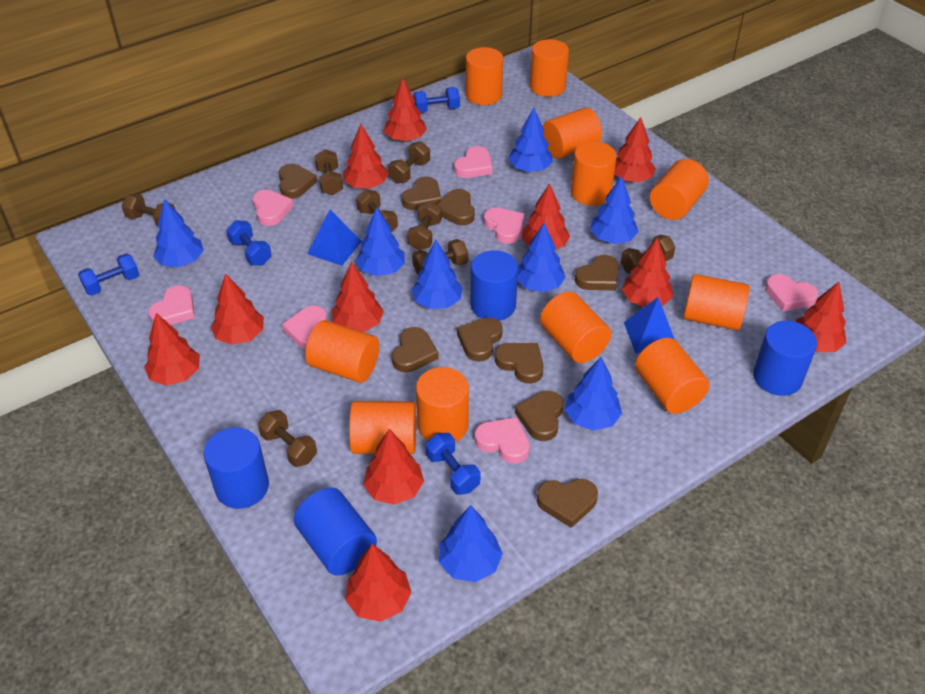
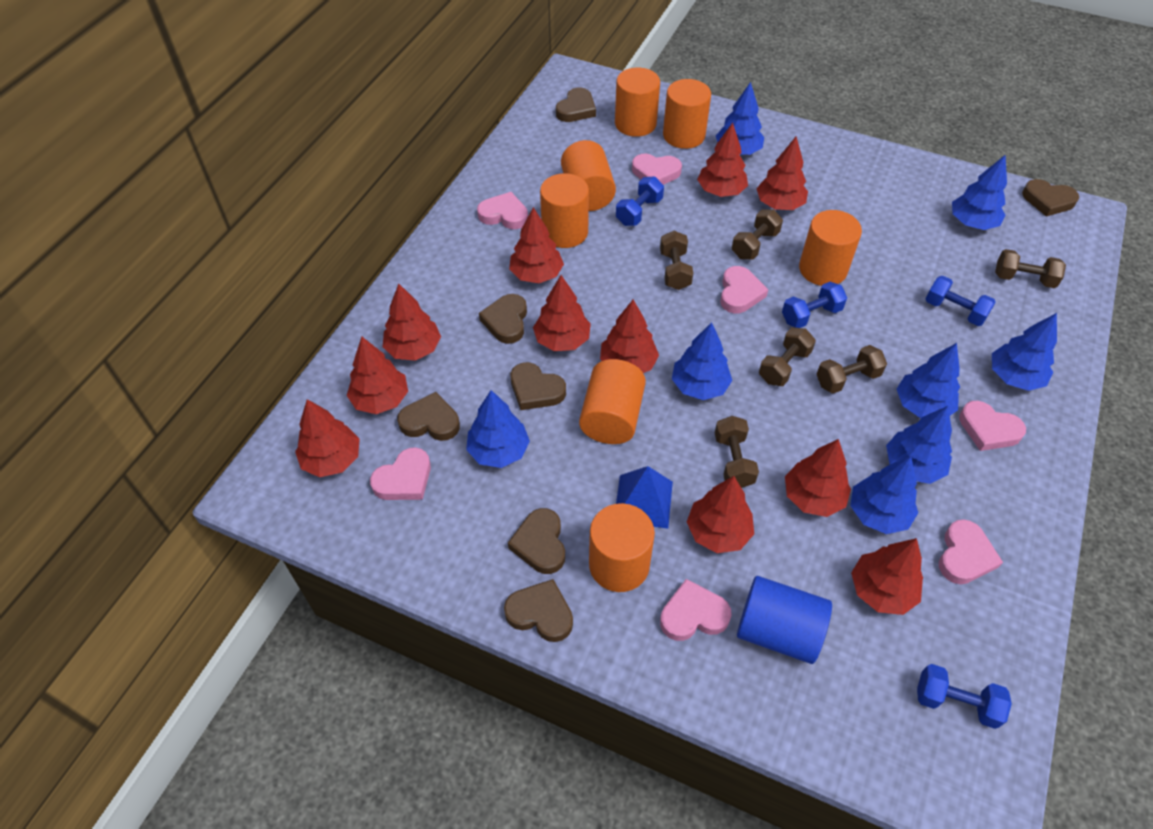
blue cylinder: 4 -> 1
blue pyramid: 2 -> 1
brown dumbbell: 8 -> 6
brown heart: 9 -> 7
orange cylinder: 11 -> 7

